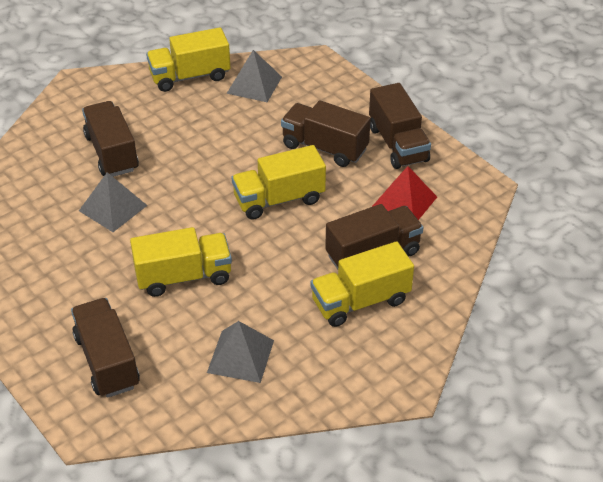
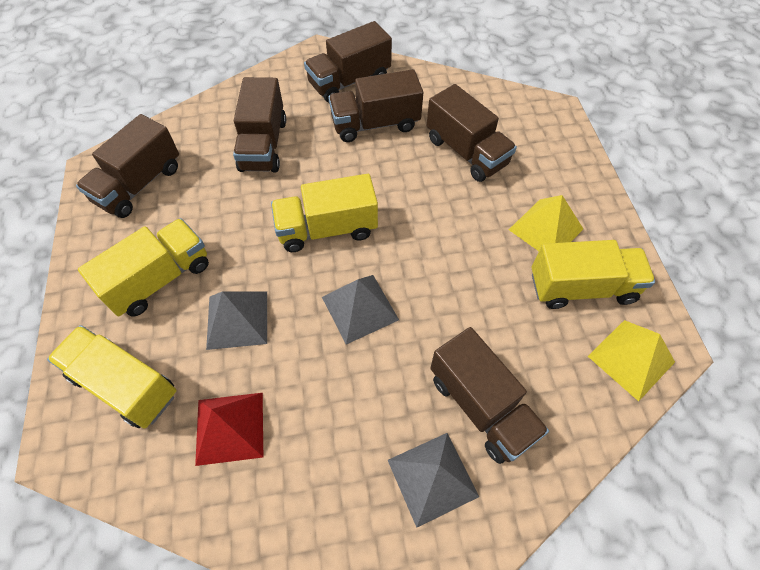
brown truck: 5 -> 6
yellow pyramid: 0 -> 2

